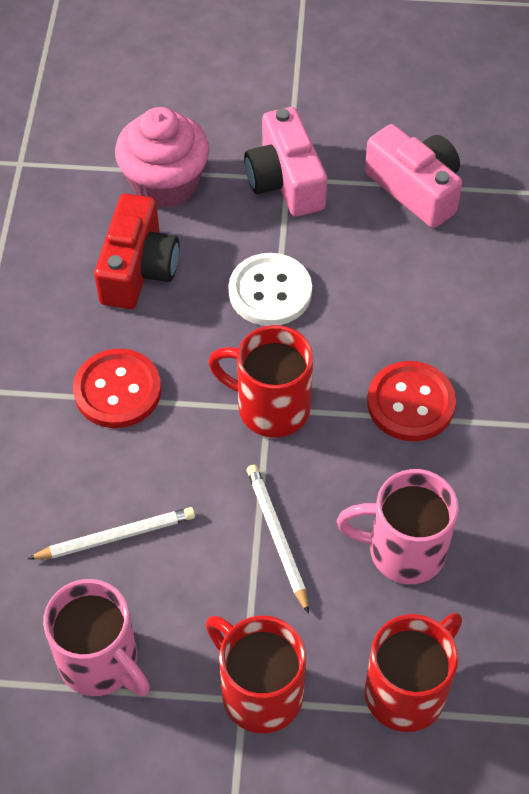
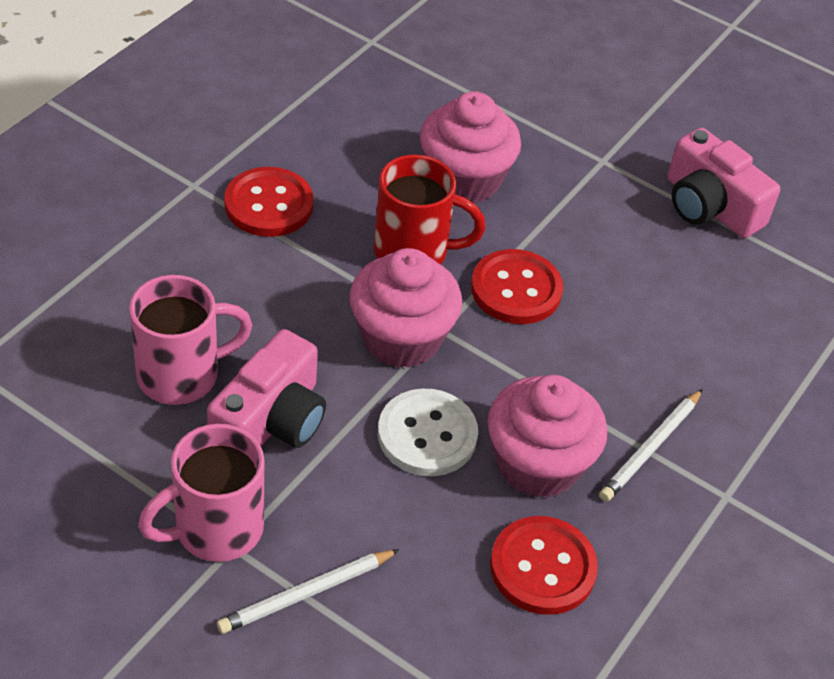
pink cupcake: 1 -> 3
red button: 2 -> 3
red camera: 1 -> 0
red mug: 3 -> 1

